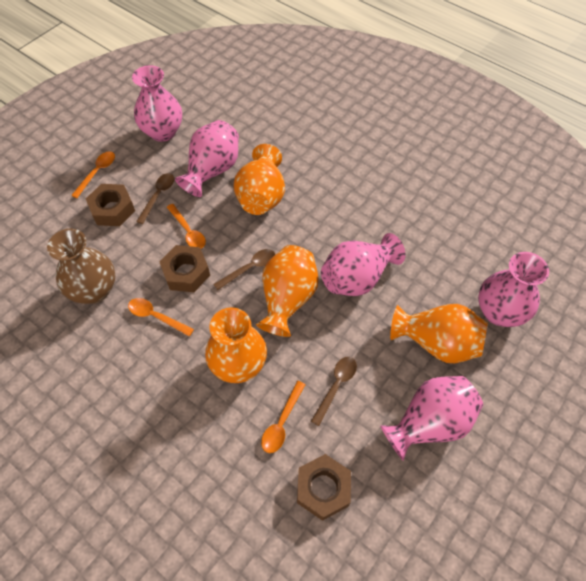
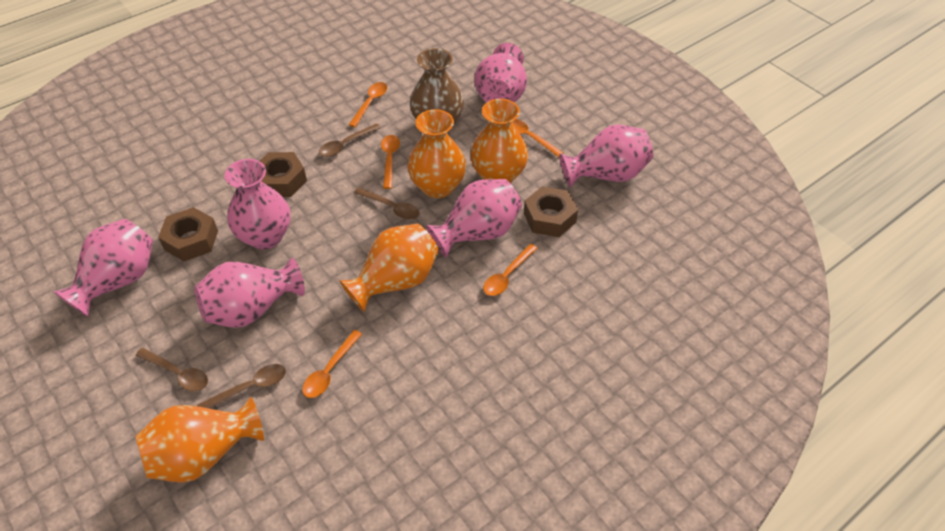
brown spoon: 3 -> 4
orange spoon: 4 -> 5
pink vase: 5 -> 6

